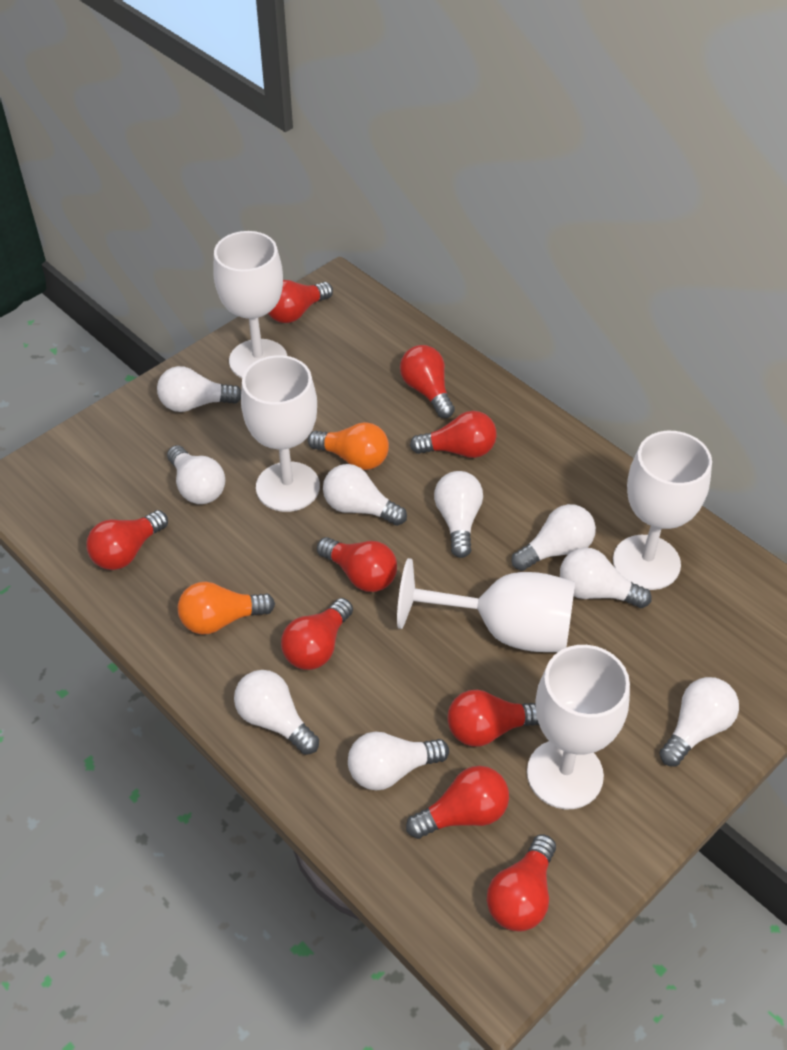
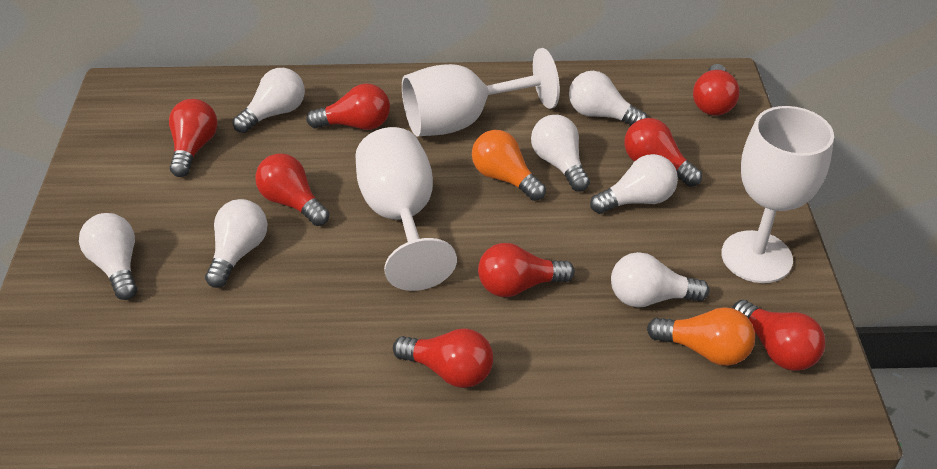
red light bulb: 9 -> 8
white goblet: 5 -> 3
white light bulb: 9 -> 7

